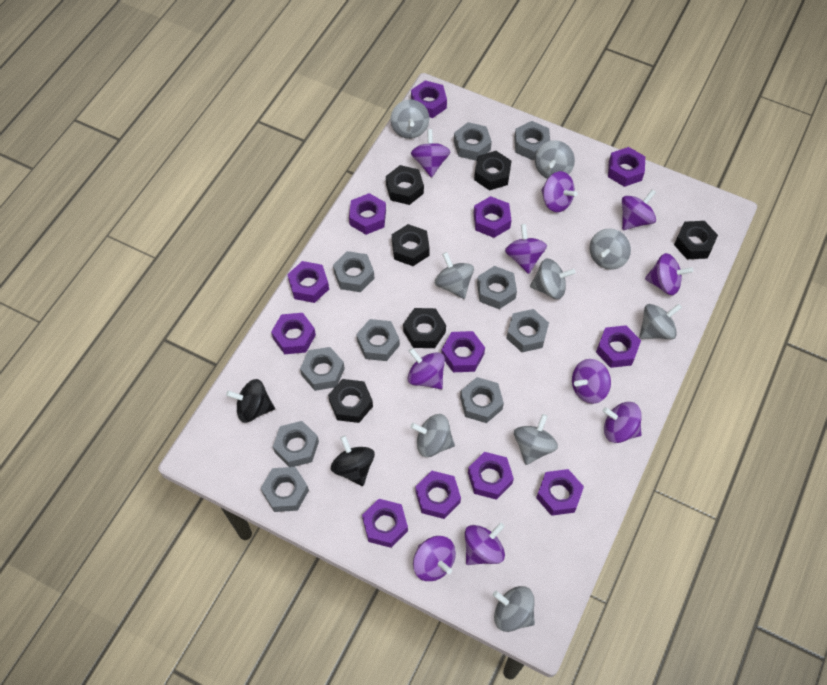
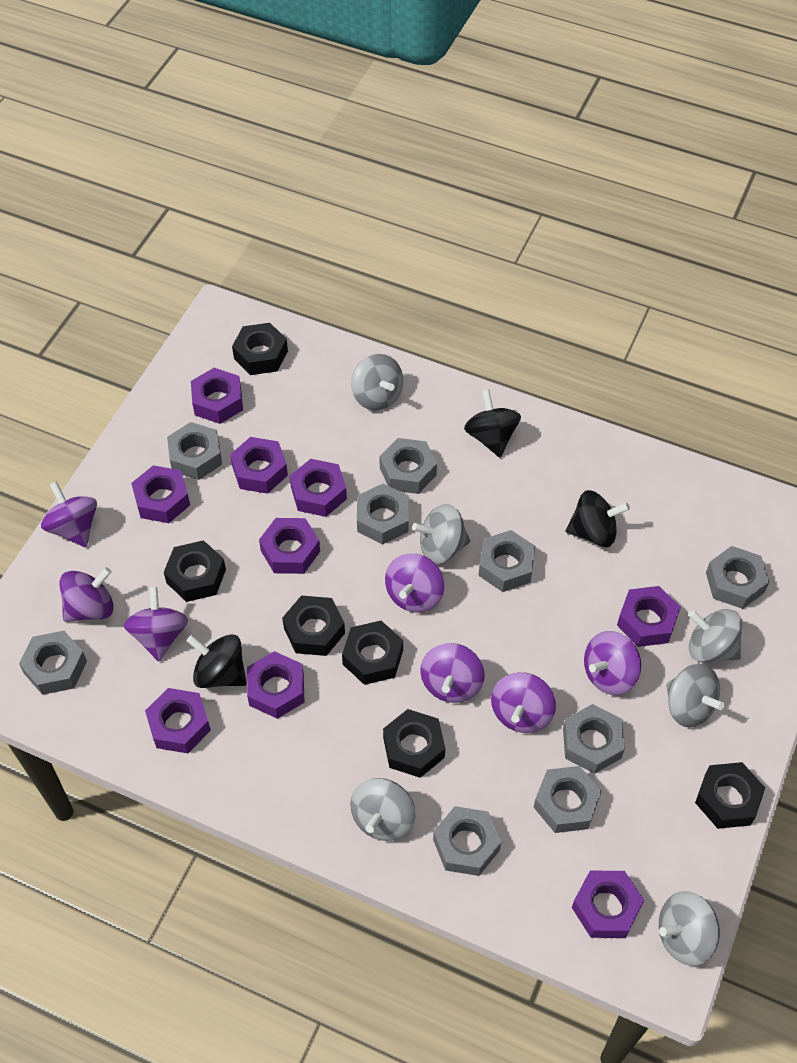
black spinning top: 2 -> 3
grey nut: 10 -> 9
grey spinning top: 9 -> 6
purple nut: 12 -> 9
purple spinning top: 10 -> 7

